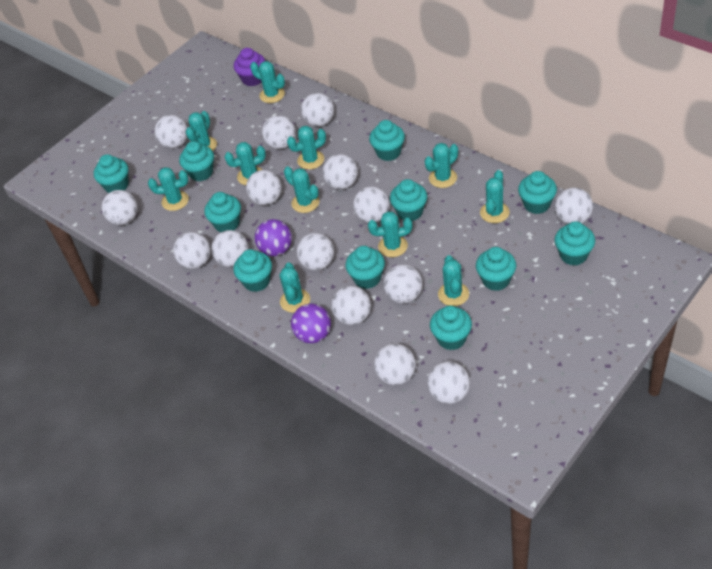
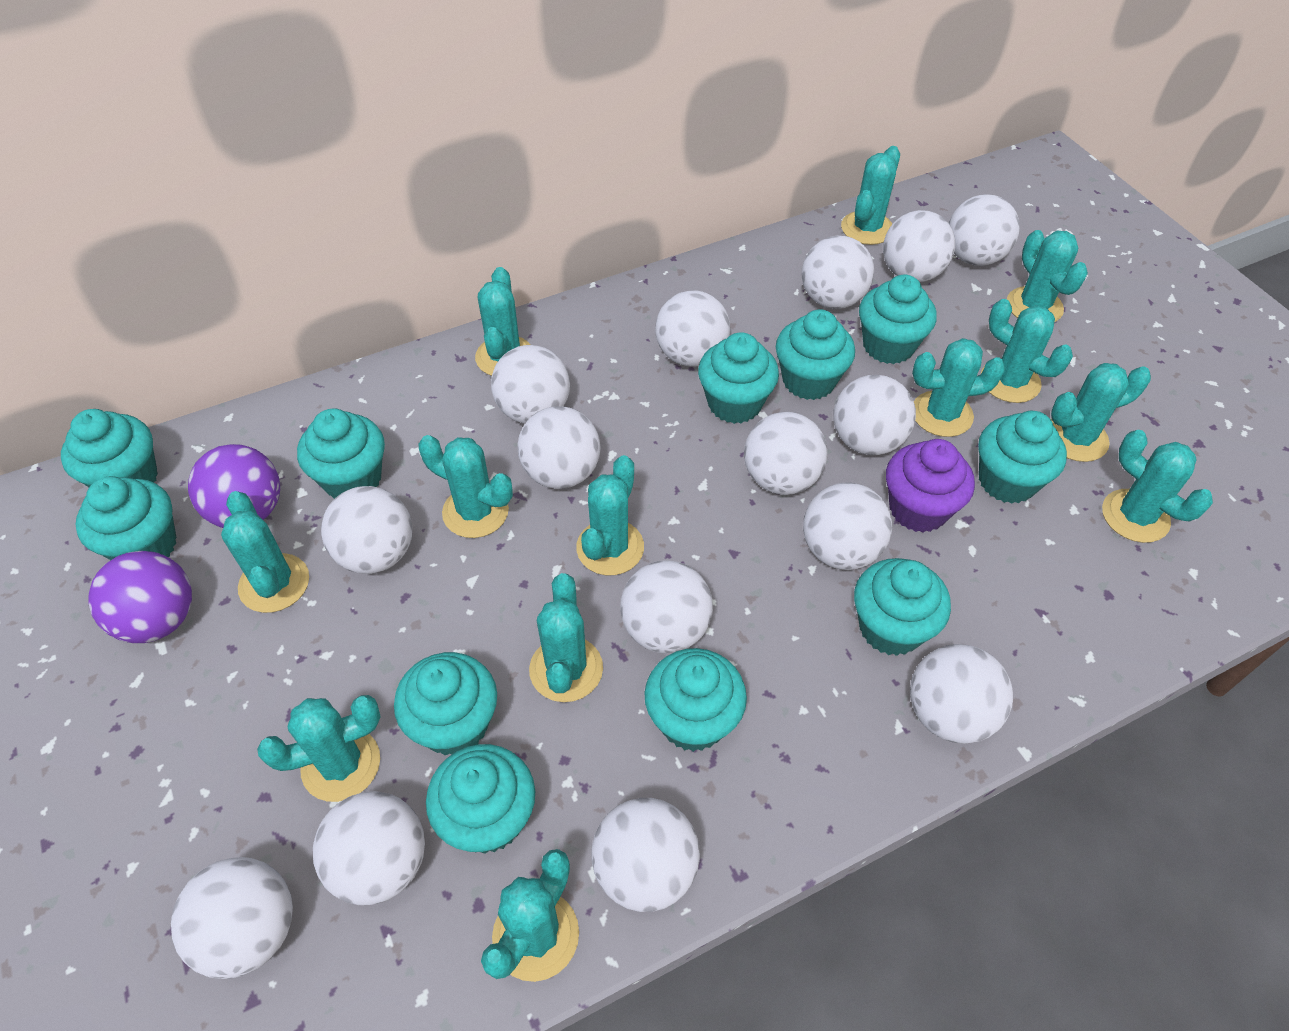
turquoise cactus: 11 -> 13

